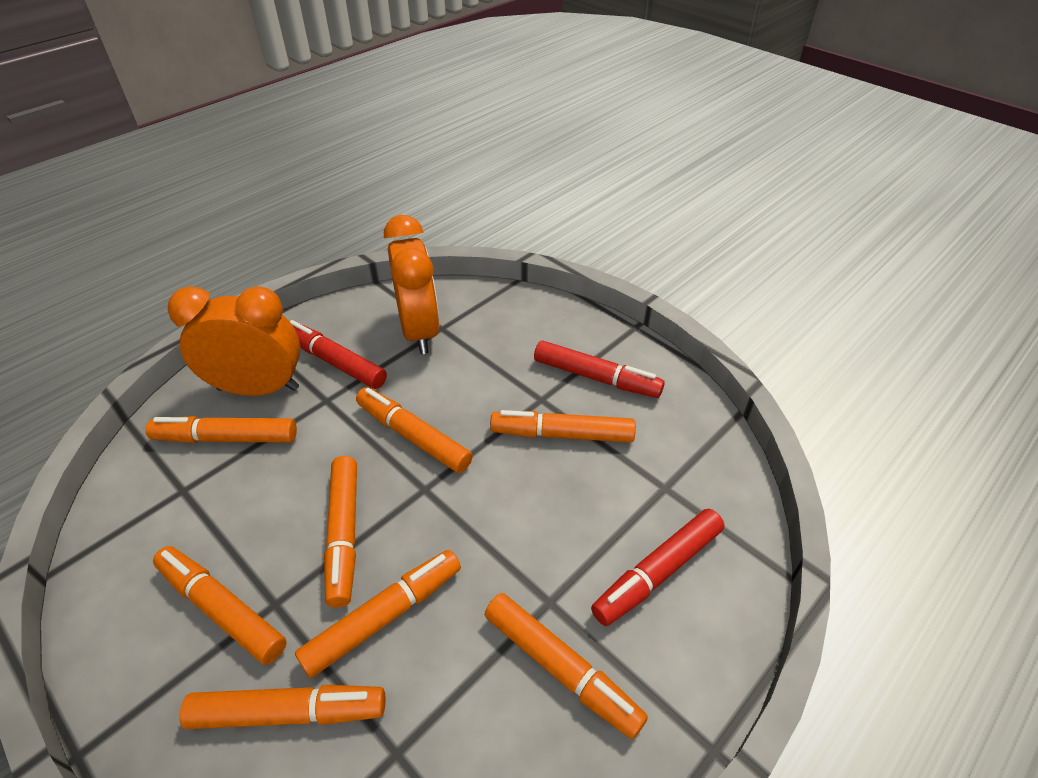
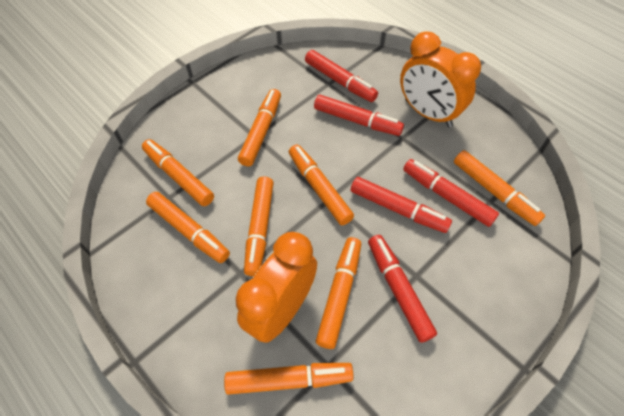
red marker: 3 -> 5

